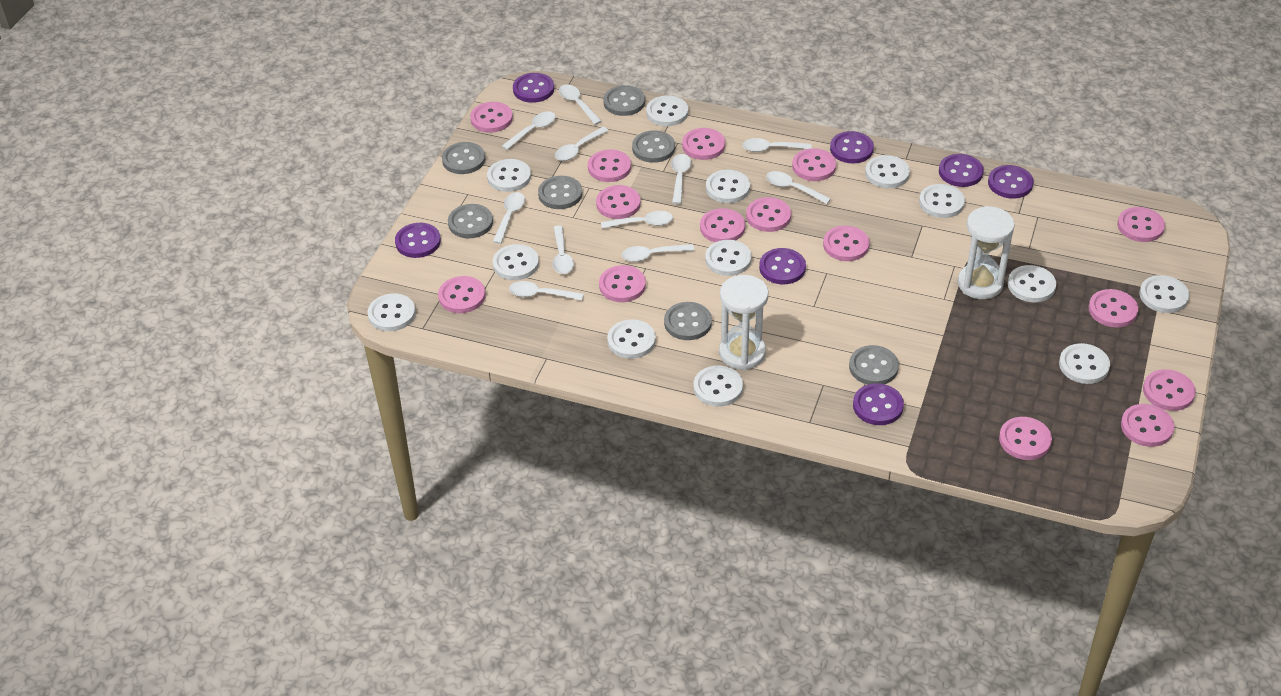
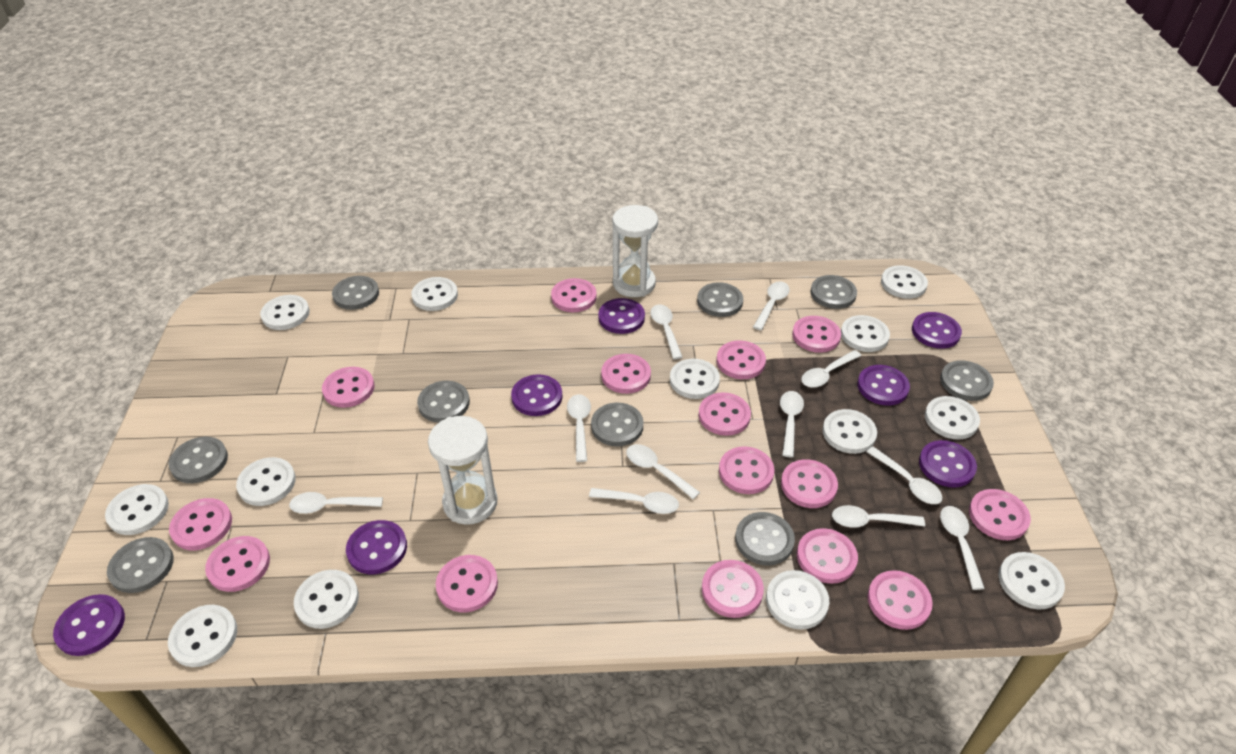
grey button: 7 -> 9

